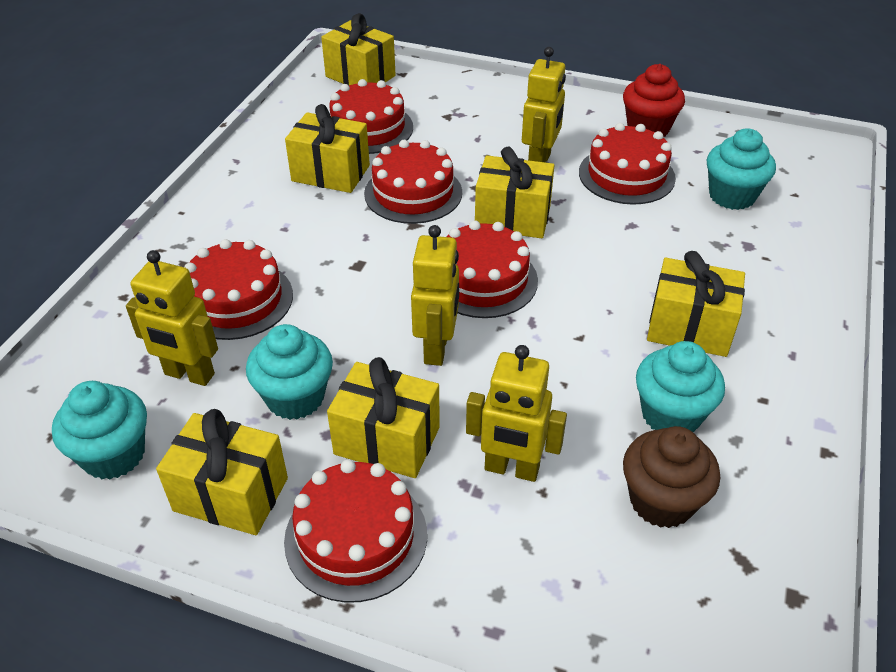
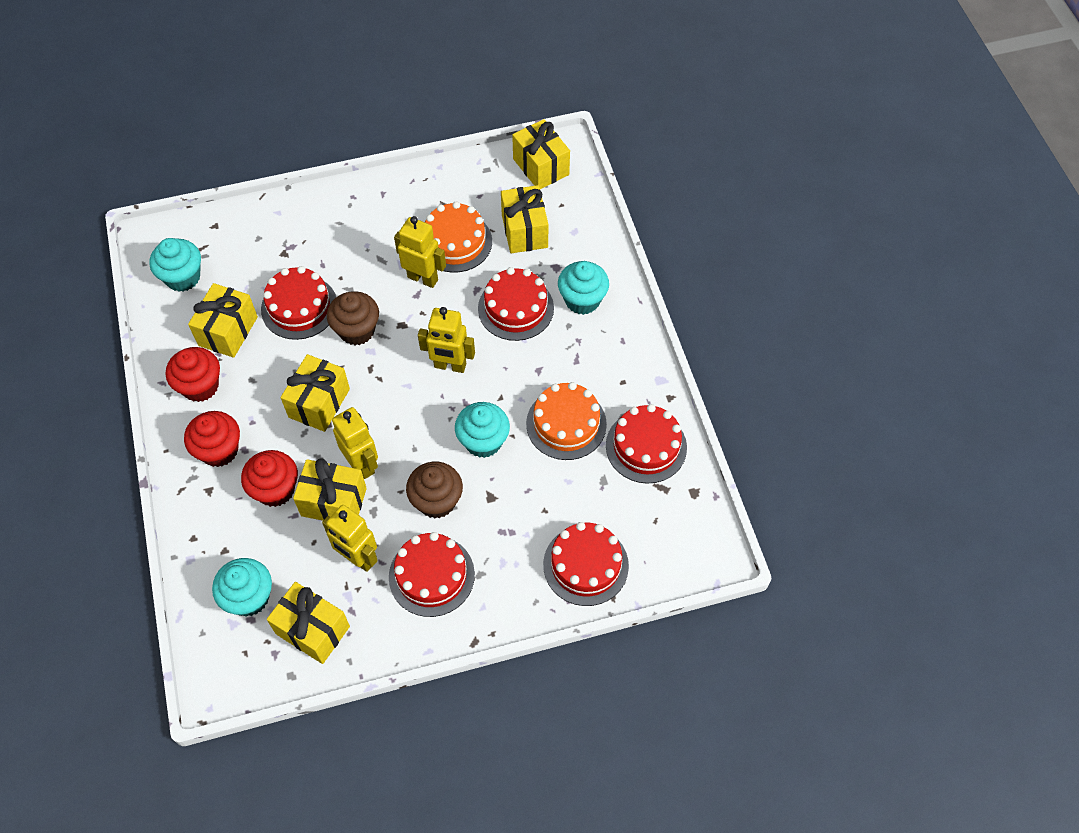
brown cupcake: 1 -> 2
orange cake: 0 -> 2
red cake: 6 -> 5
red cupcake: 1 -> 3

